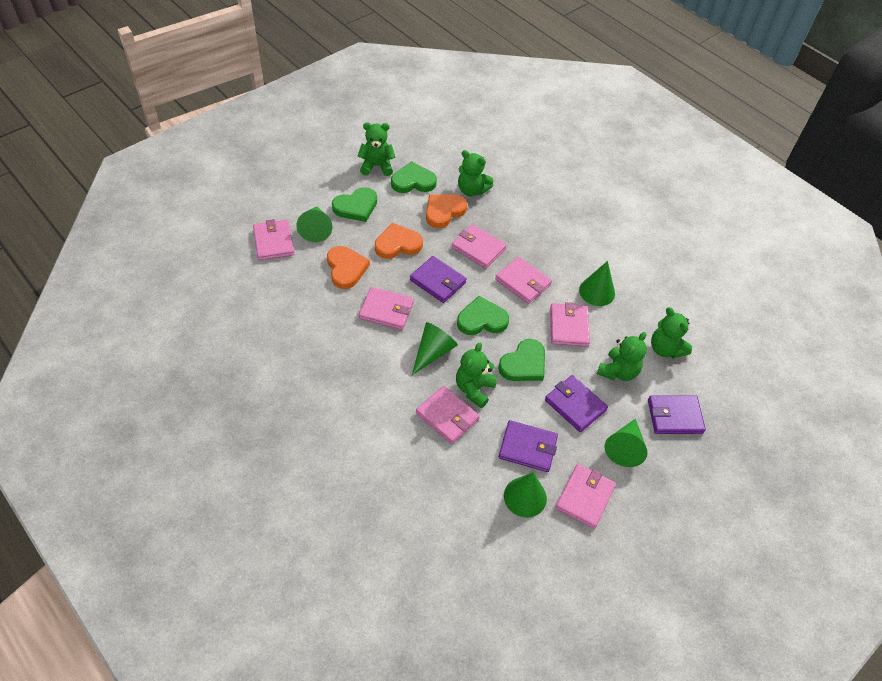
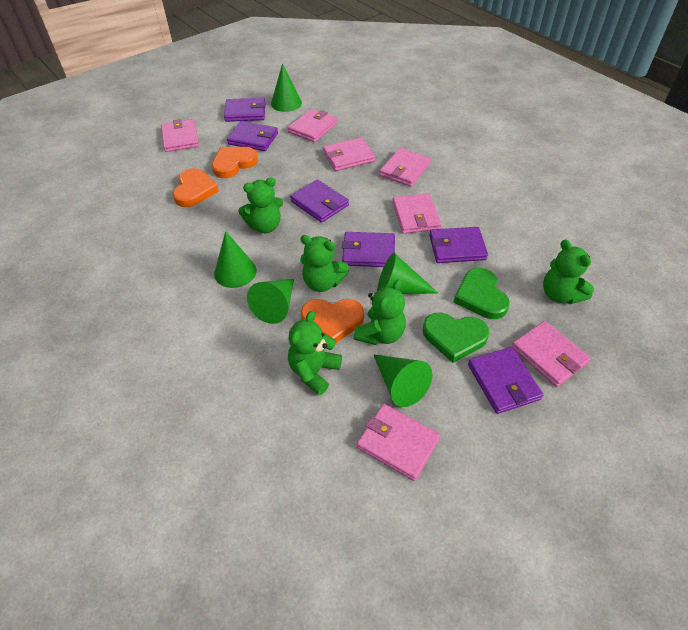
green heart: 4 -> 2
purple wallet: 4 -> 6

